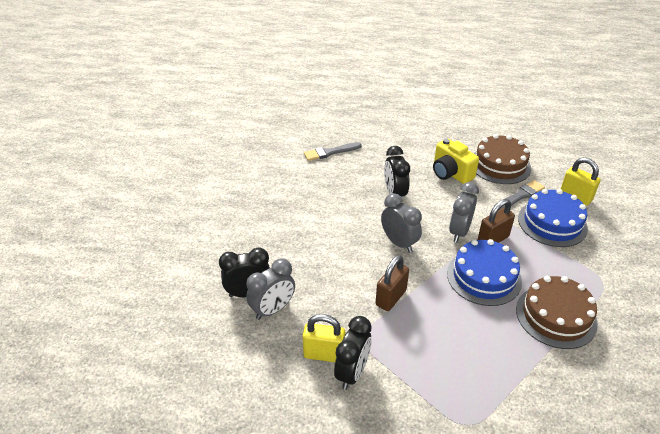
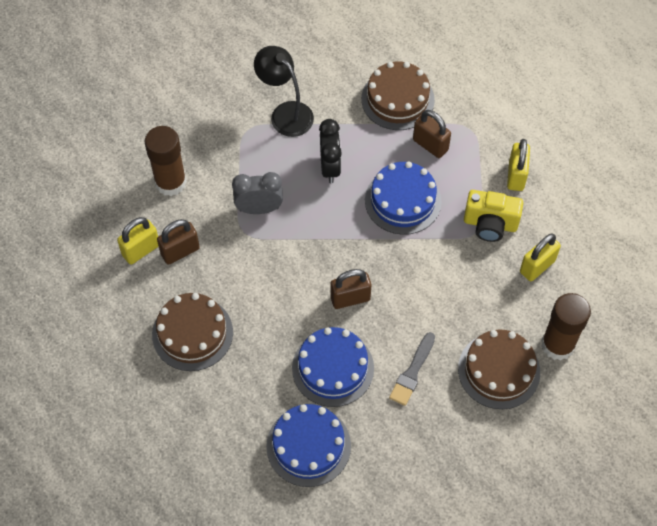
black clock: 3 -> 1
black lamp: 0 -> 1
blue cake: 2 -> 3
brown cake: 2 -> 3
brown glue stick: 0 -> 2
brown padlock: 2 -> 3
grey brush: 2 -> 1
grey clock: 3 -> 1
yellow padlock: 2 -> 3

